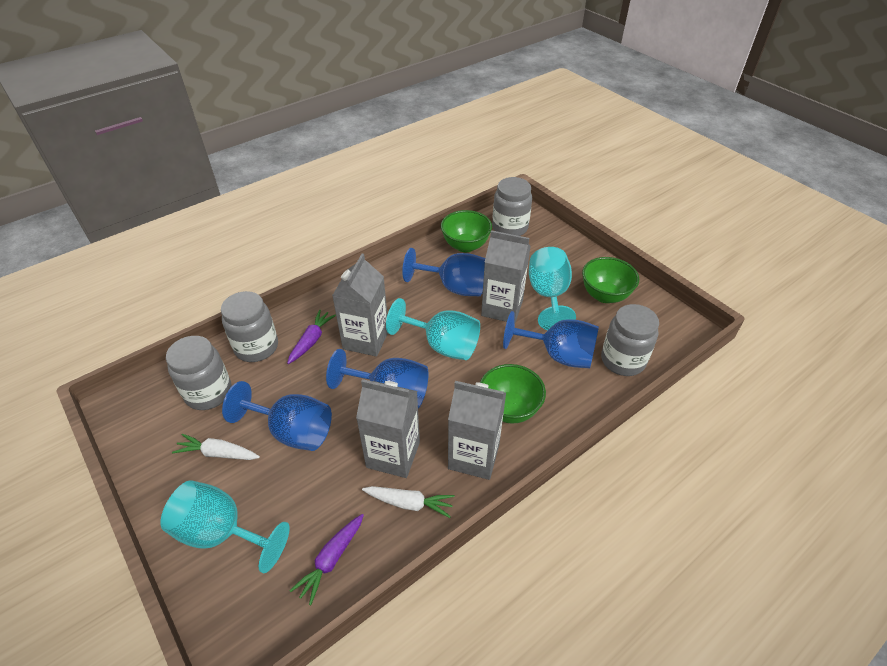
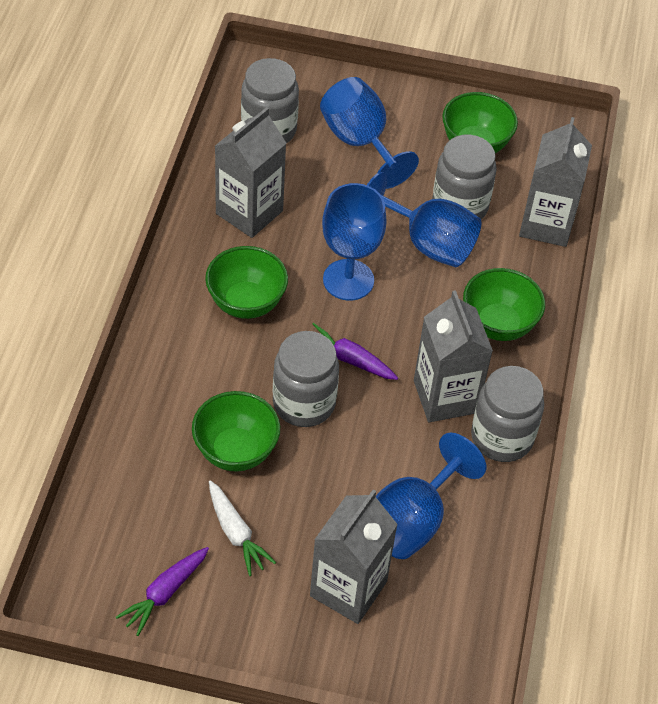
green bowl: 3 -> 4
turquoise goblet: 3 -> 0
white carrot: 2 -> 1

